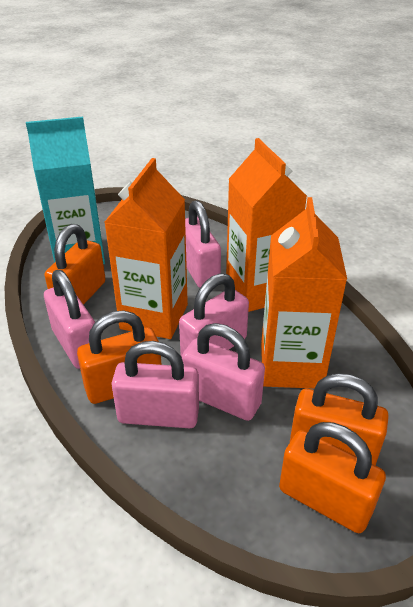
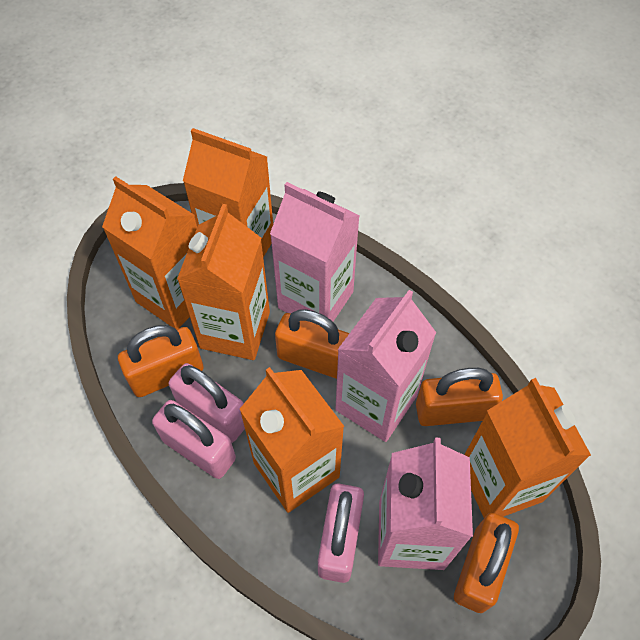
orange carton: 3 -> 5
pink carton: 0 -> 3
pink padlock: 5 -> 3
turquoise carton: 1 -> 0

